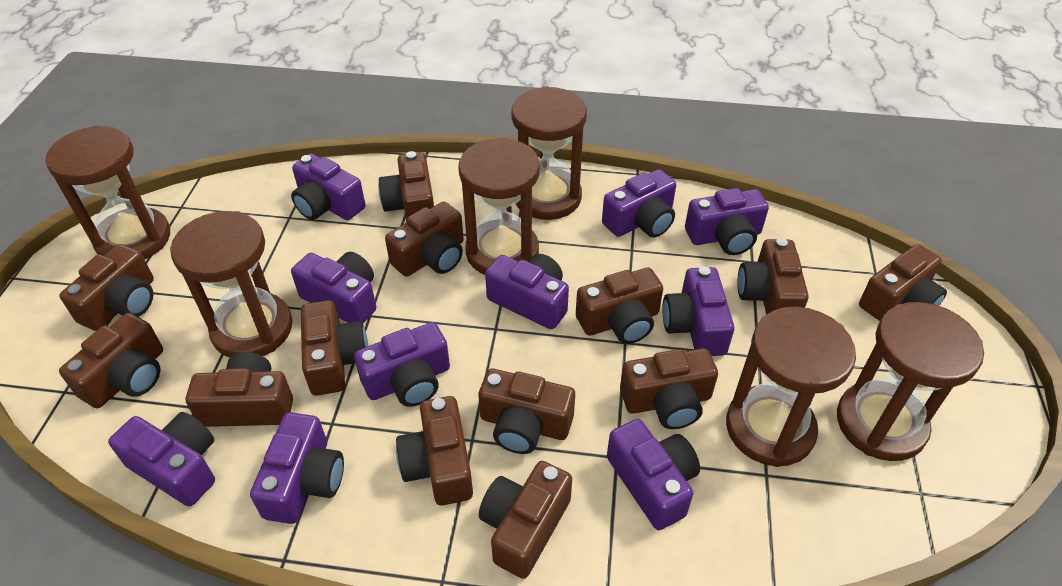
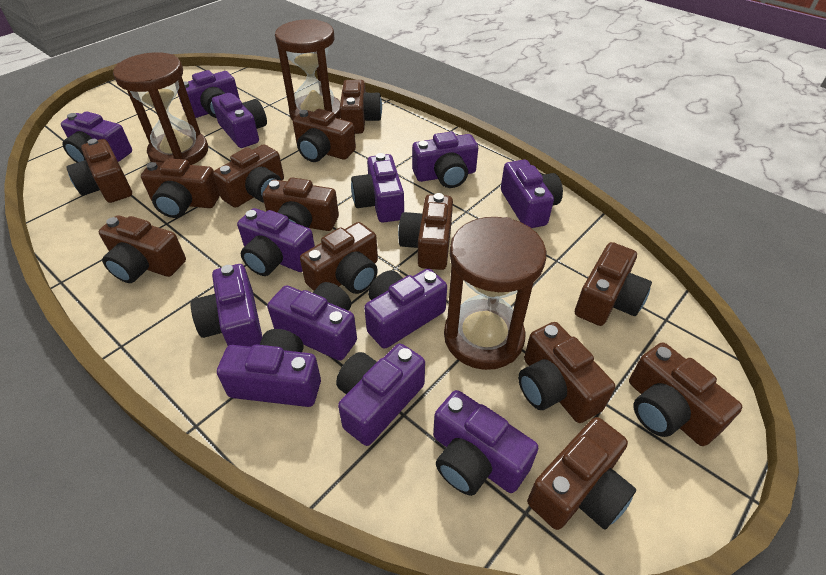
brown hourglass: 6 -> 3
purple camera: 10 -> 13

